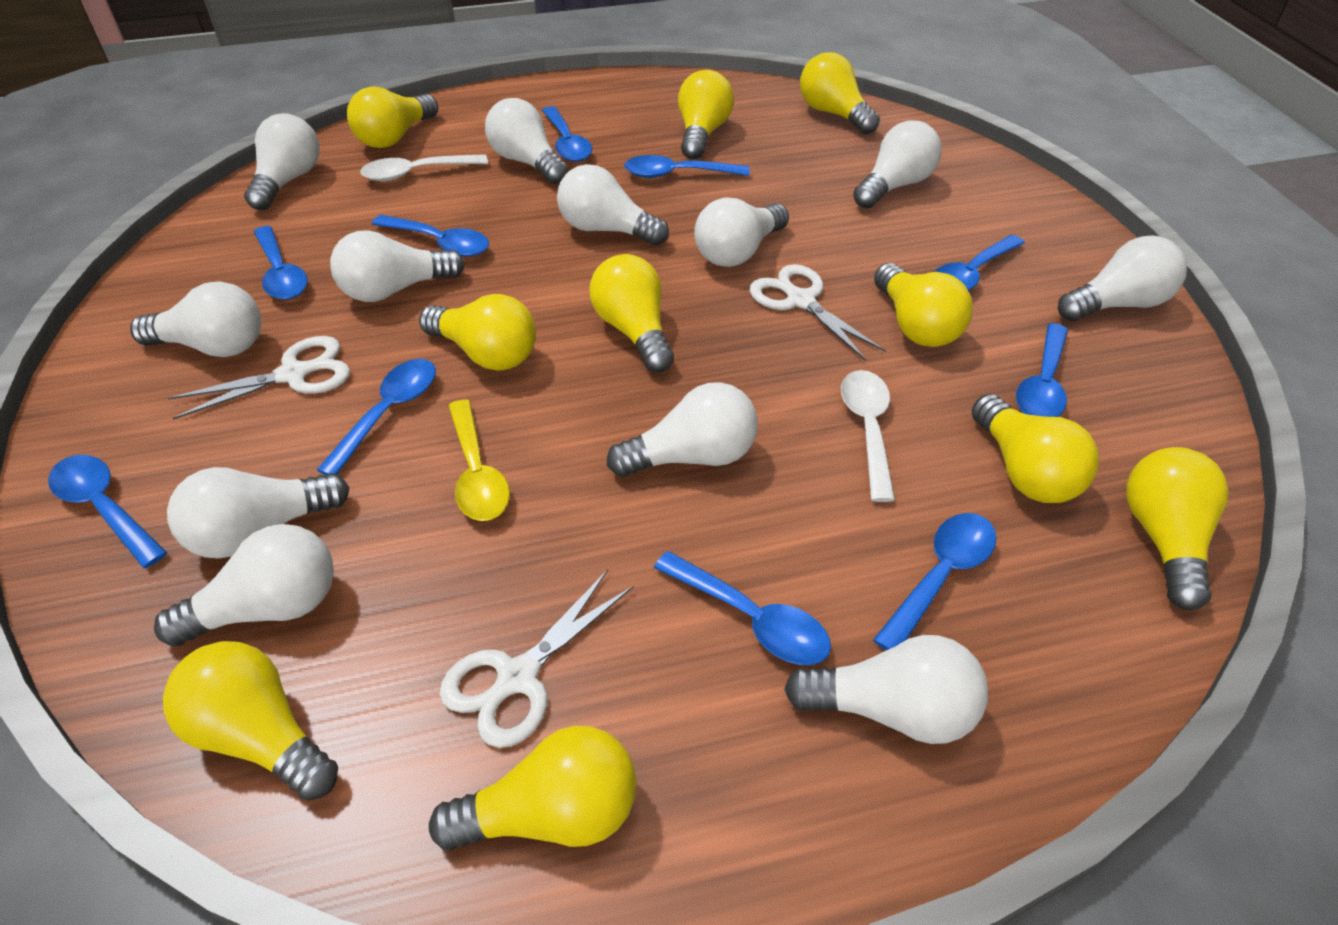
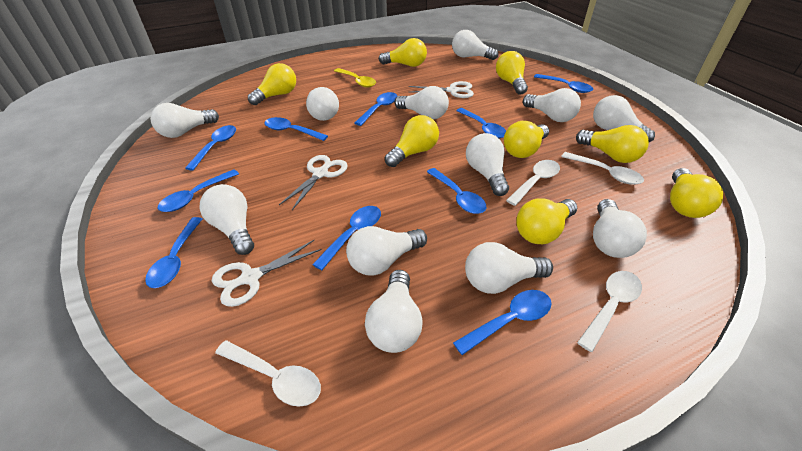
white spoon: 2 -> 4
yellow light bulb: 10 -> 8

